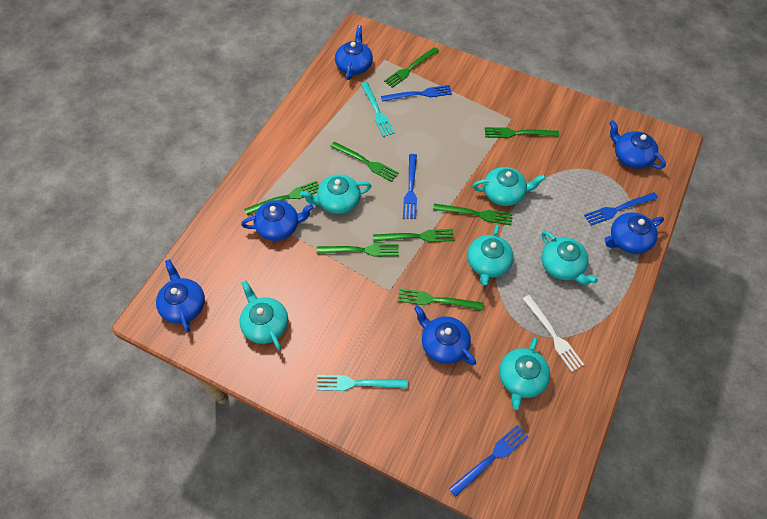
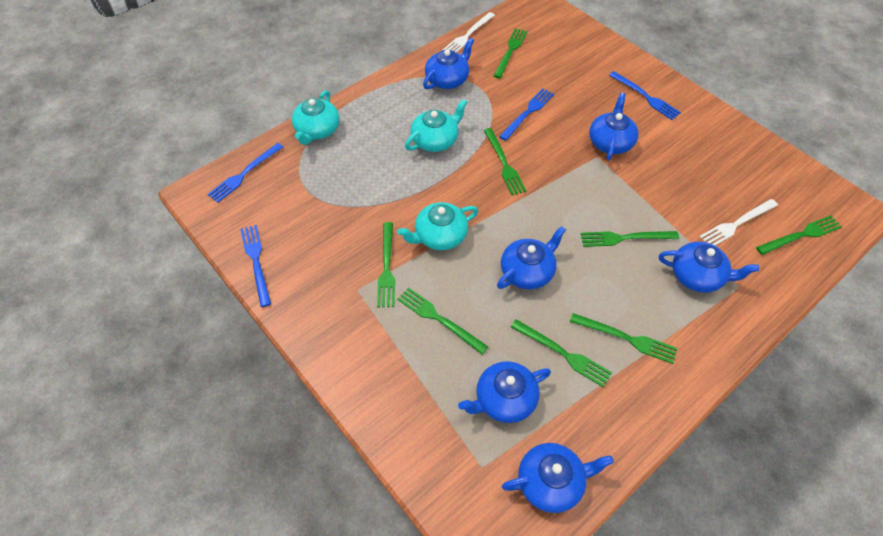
turquoise fork: 2 -> 0
turquoise teapot: 6 -> 3
white fork: 1 -> 2

